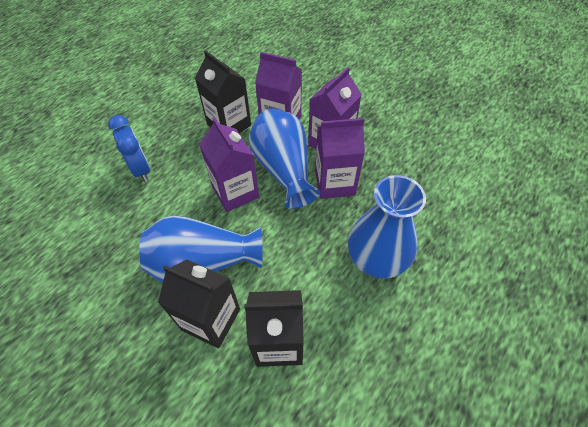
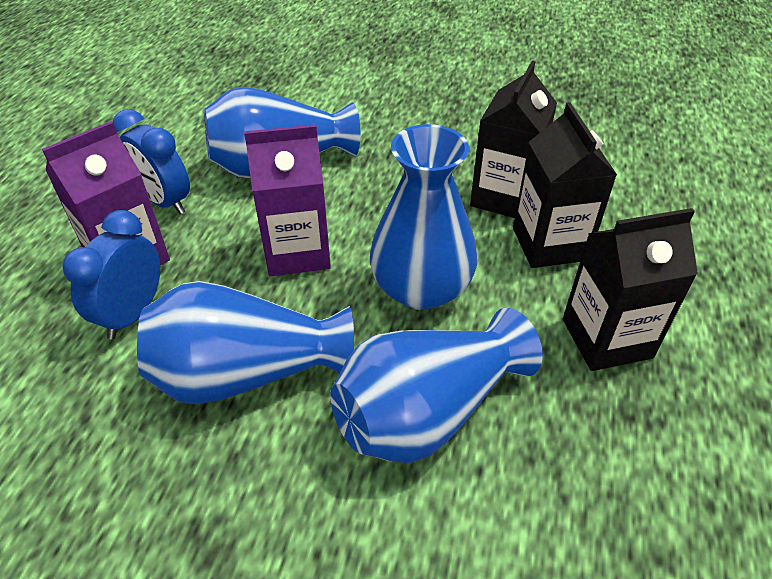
blue clock: 1 -> 2
blue vase: 3 -> 4
purple carton: 4 -> 2

